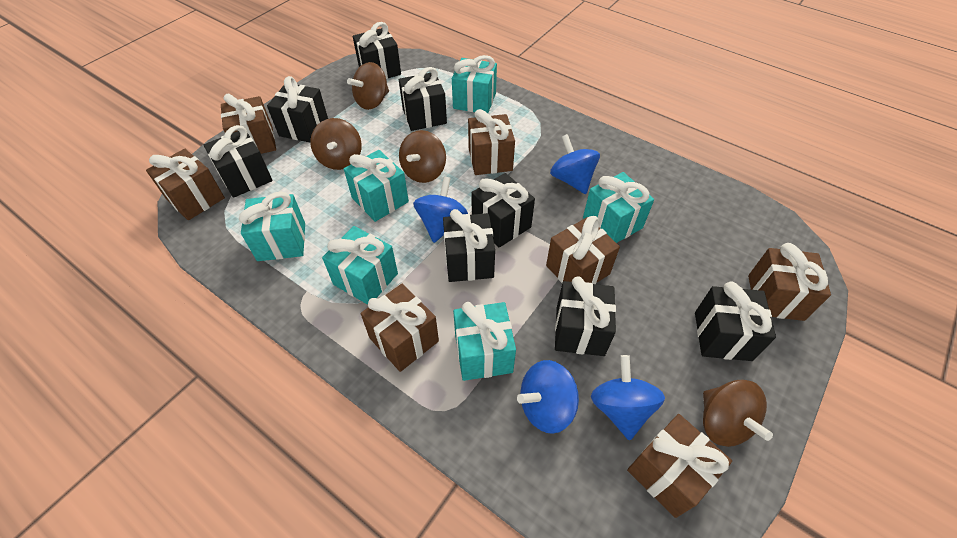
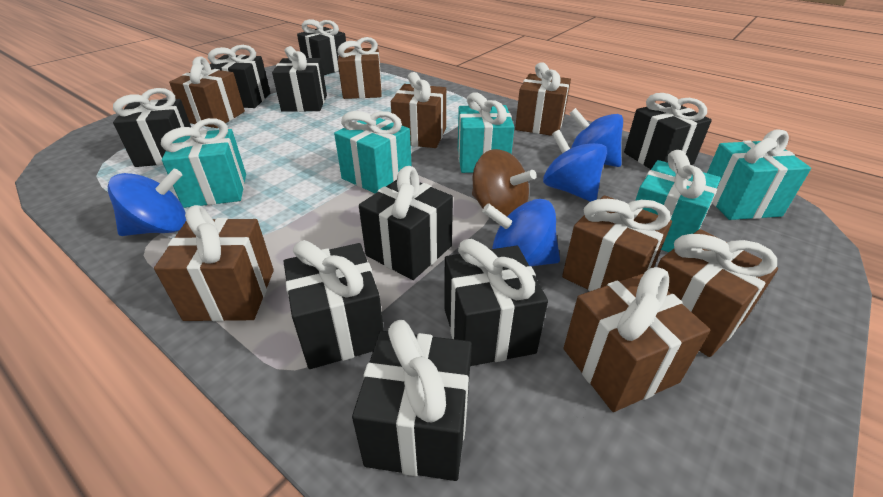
black gift: 8 -> 9
brown gift: 7 -> 8
brown spinning top: 4 -> 1
turquoise gift: 6 -> 5

